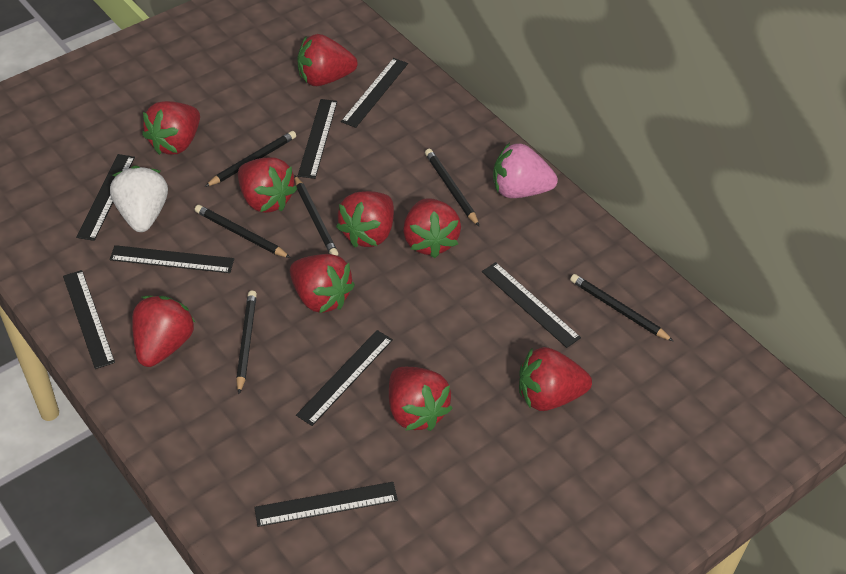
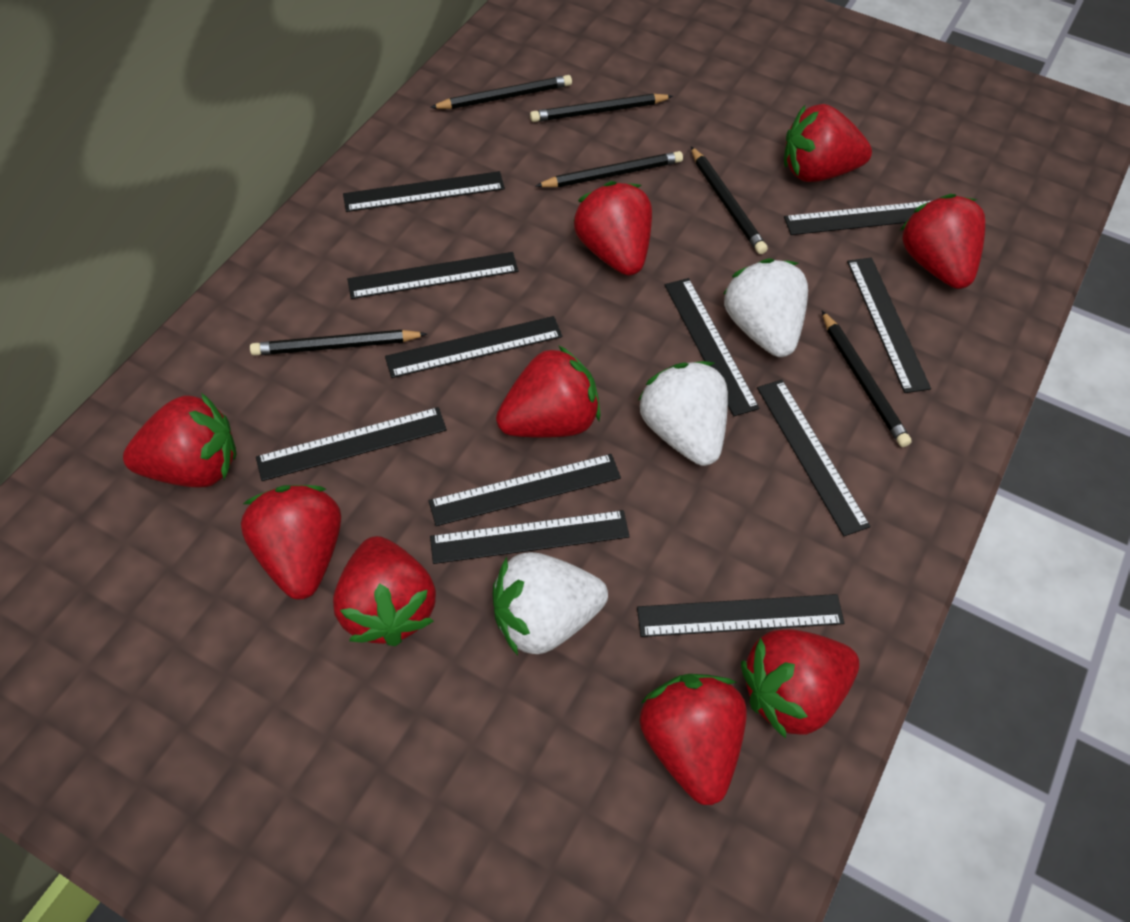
black ruler: 8 -> 11
pink strawberry: 1 -> 0
white strawberry: 1 -> 3

